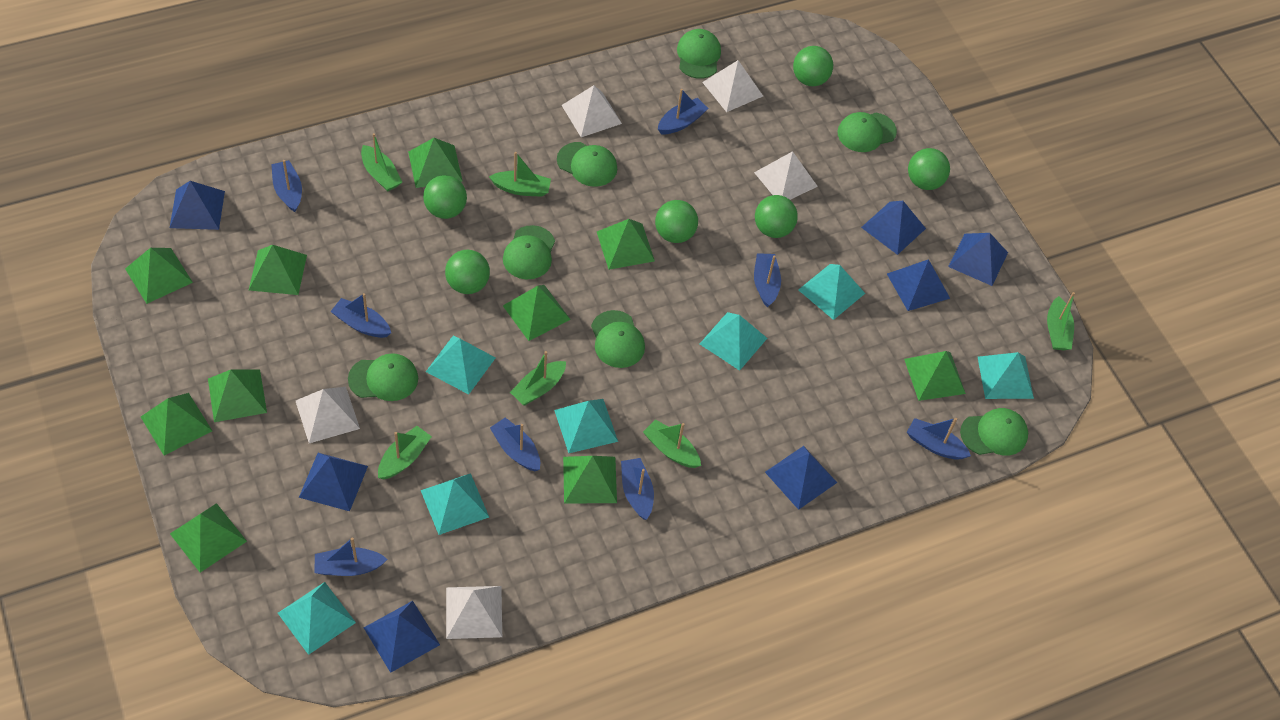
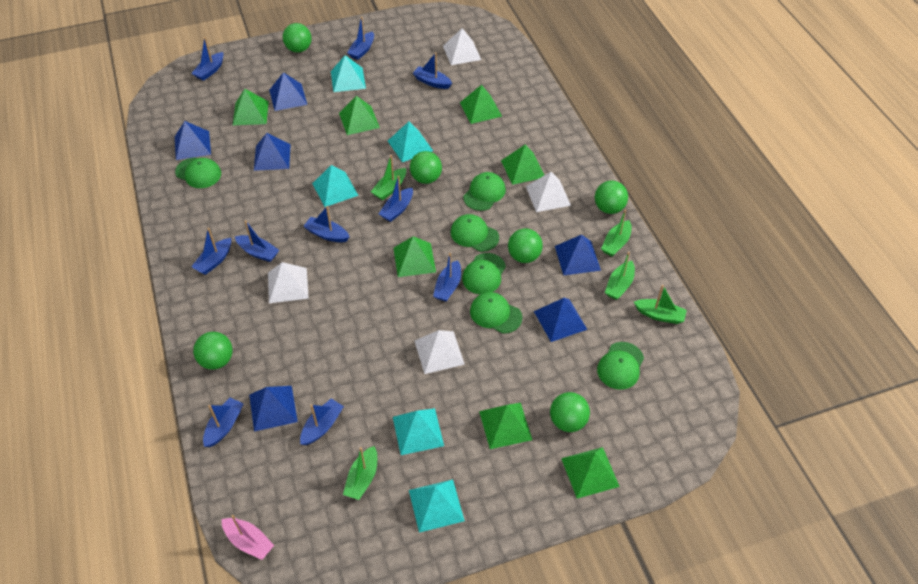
blue boat: 8 -> 10
blue pyramid: 7 -> 6
green boat: 6 -> 5
green cap: 7 -> 6
green pyramid: 10 -> 7
pink boat: 0 -> 1
turquoise pyramid: 7 -> 5
white pyramid: 5 -> 4

